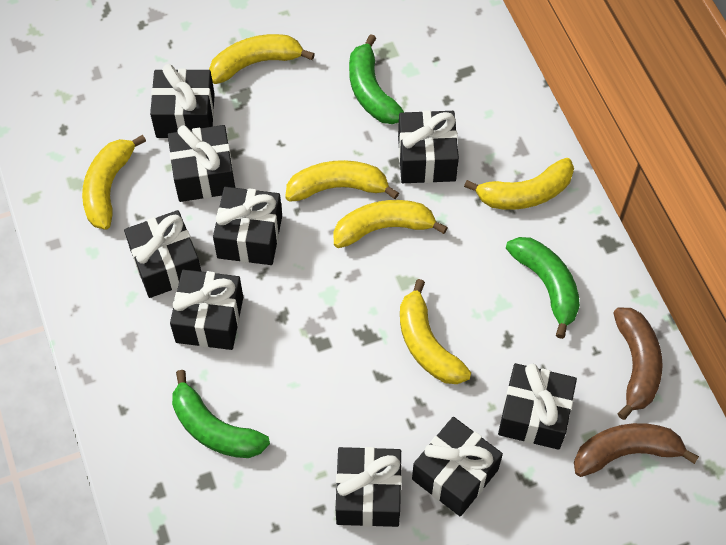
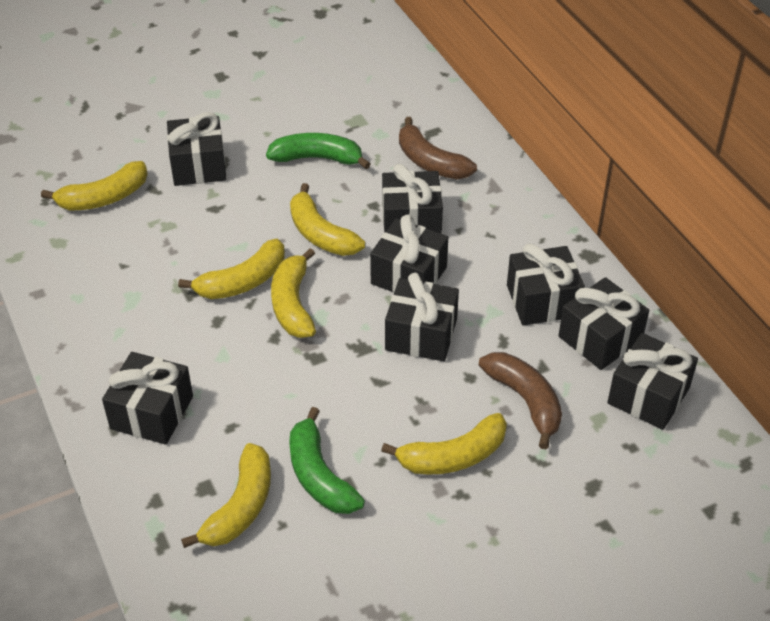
black gift: 9 -> 8
green banana: 3 -> 2

